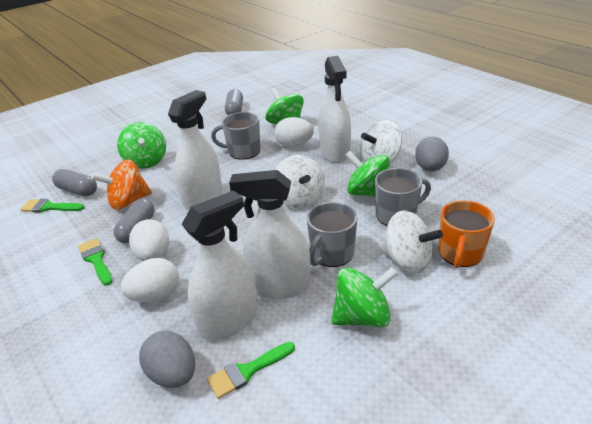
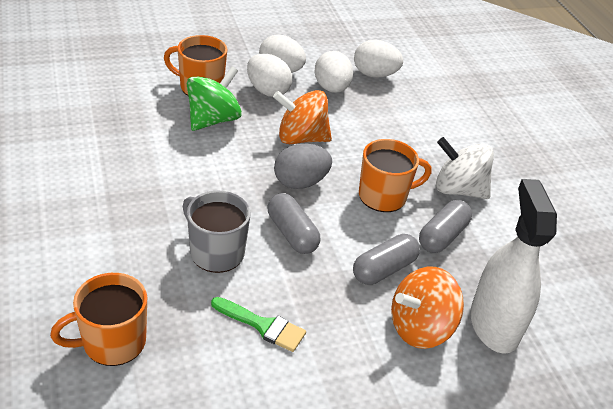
green brush: 3 -> 1
green spinning top: 4 -> 1
grey egg: 2 -> 1
grey mug: 3 -> 1
orange mug: 1 -> 3
orange spinning top: 1 -> 2
white egg: 3 -> 4
white spinning top: 3 -> 1
white spray bottle: 4 -> 1

